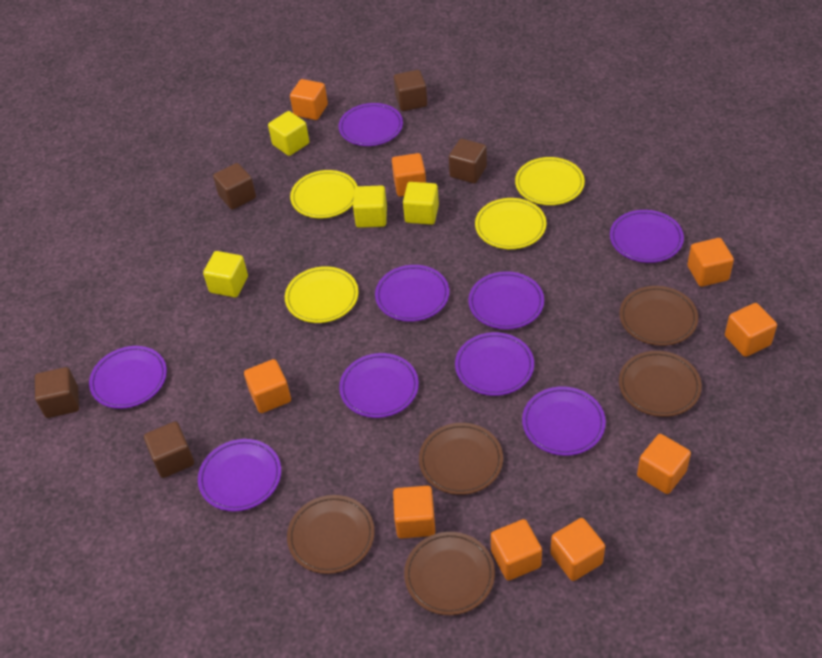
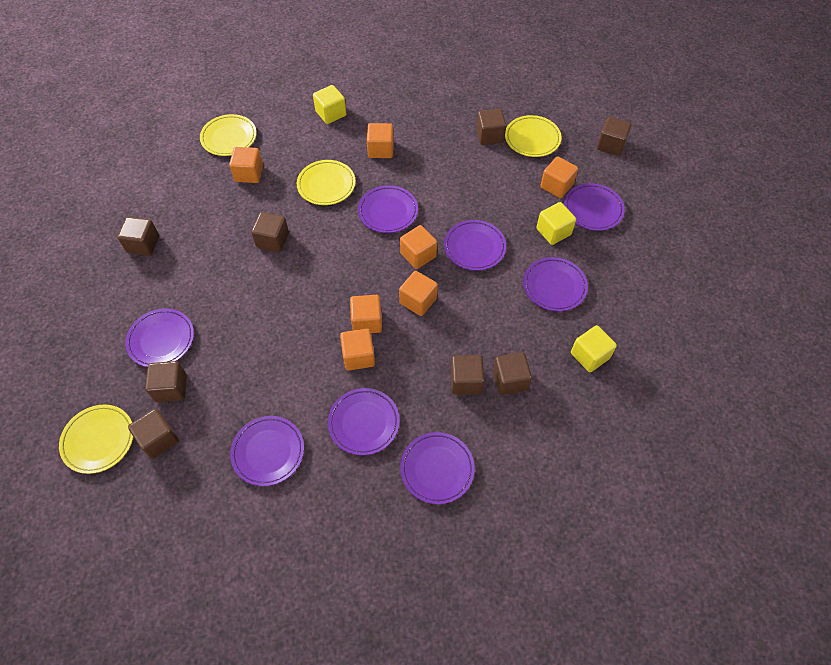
brown cube: 5 -> 8
brown plate: 5 -> 0
orange cube: 9 -> 7
purple plate: 9 -> 8
yellow cube: 4 -> 3

